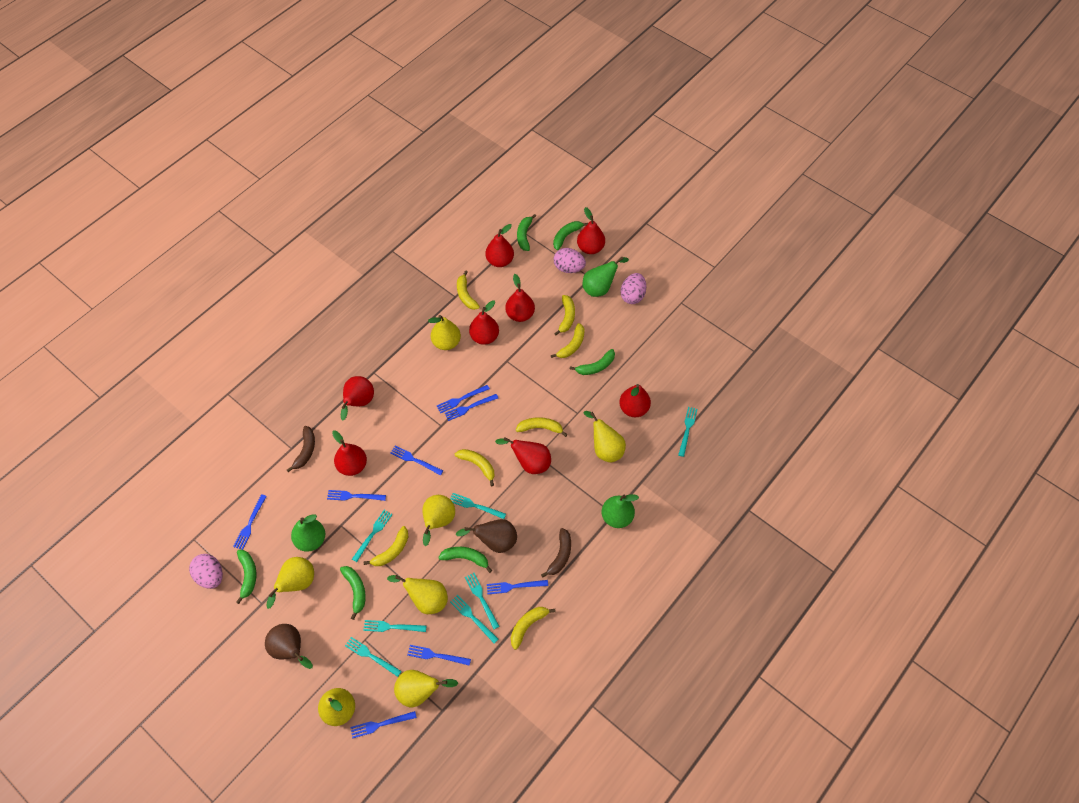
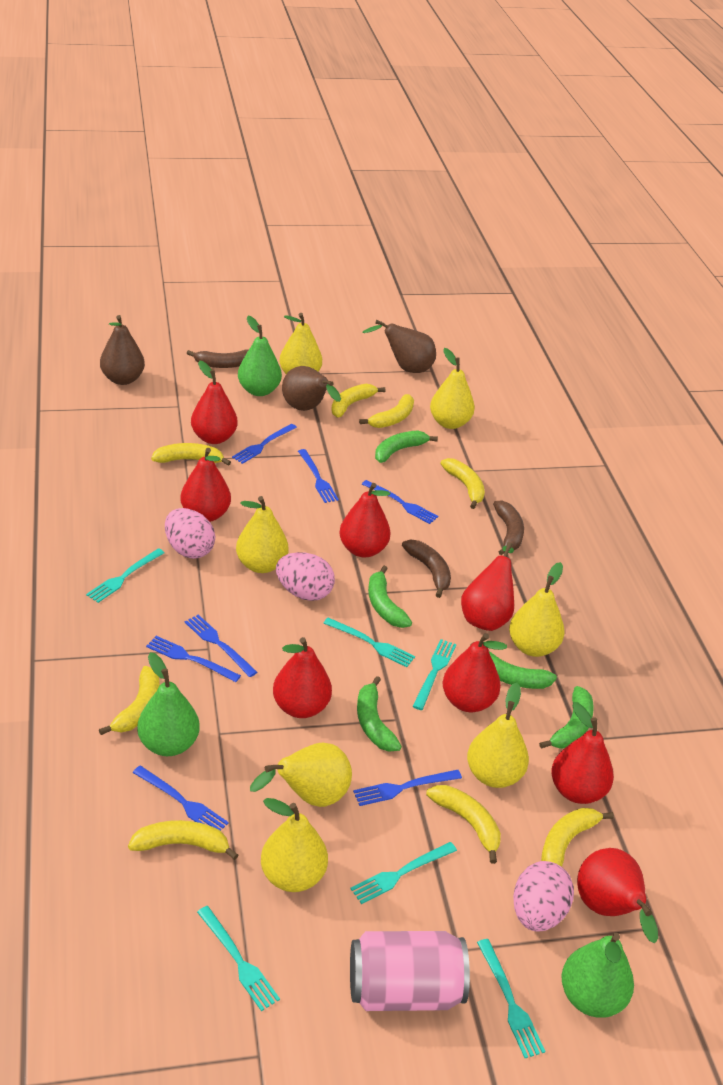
blue fork: 8 -> 7
brown banana: 2 -> 3
brown pear: 2 -> 3
green banana: 6 -> 5
pink can: 0 -> 1
turquoise fork: 7 -> 6
yellow banana: 7 -> 8

